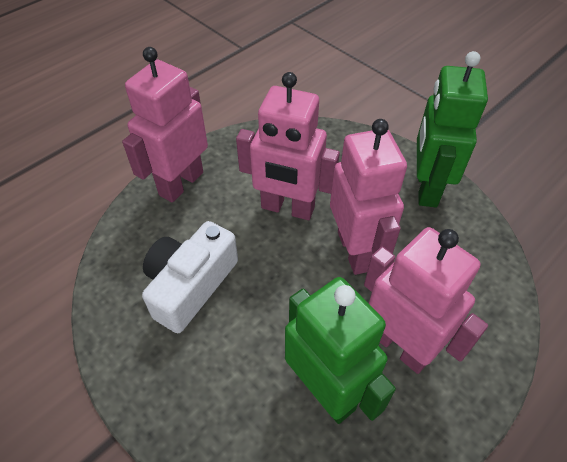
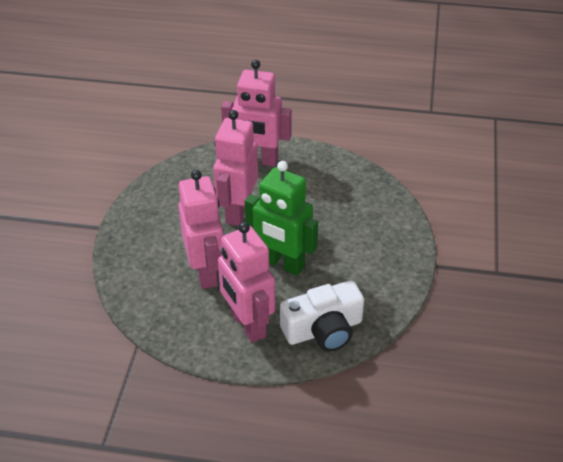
green robot: 2 -> 1

